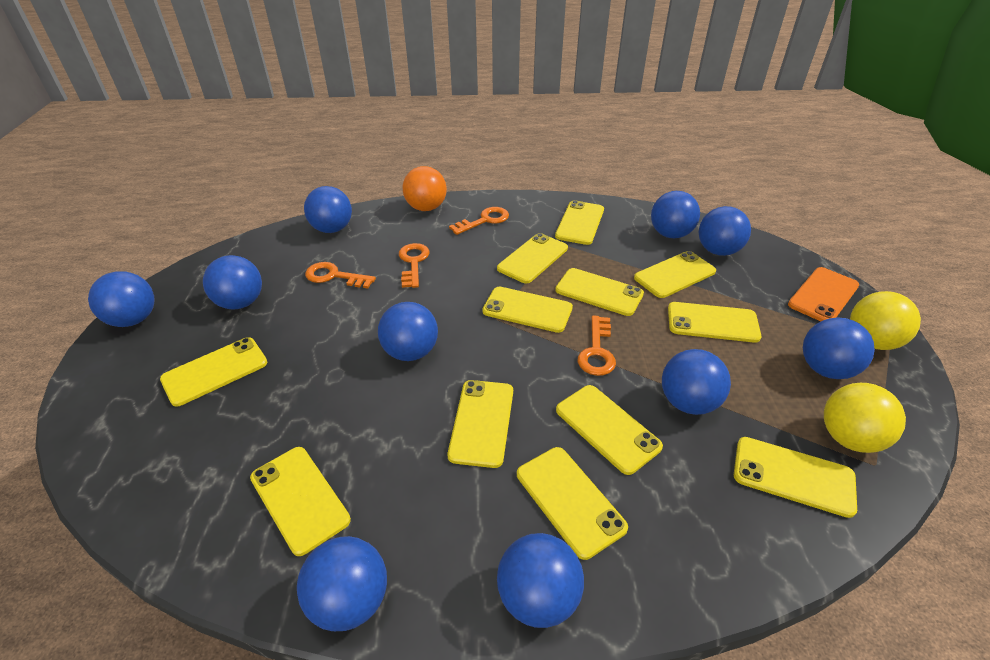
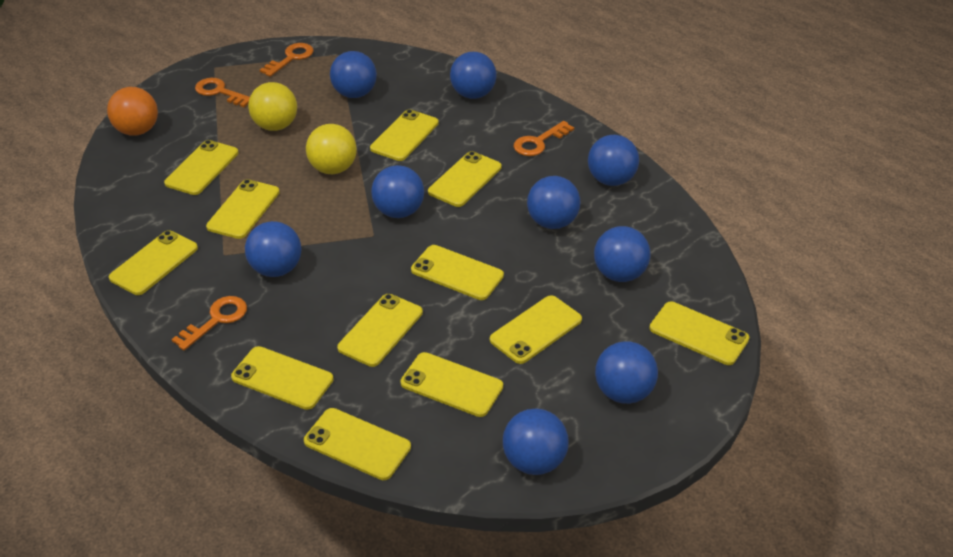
blue ball: 10 -> 9
orange phone: 1 -> 0

